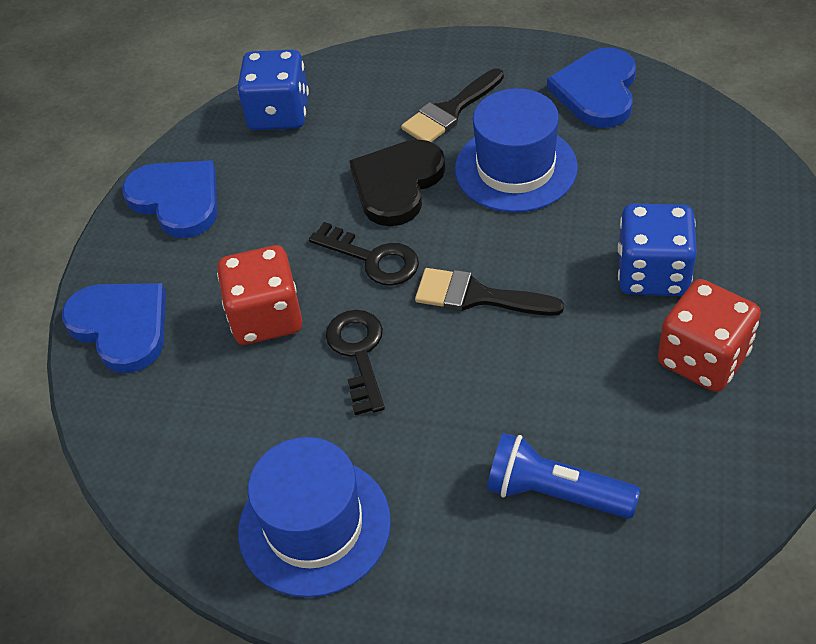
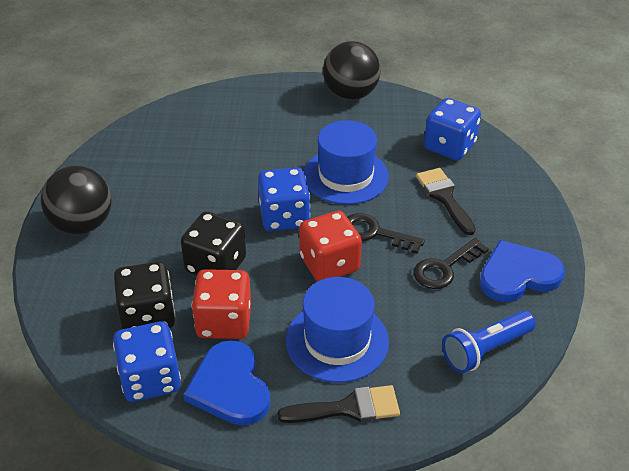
black ball: 0 -> 2
black dice: 0 -> 2
black heart: 1 -> 0
blue dice: 2 -> 3
blue heart: 3 -> 2

